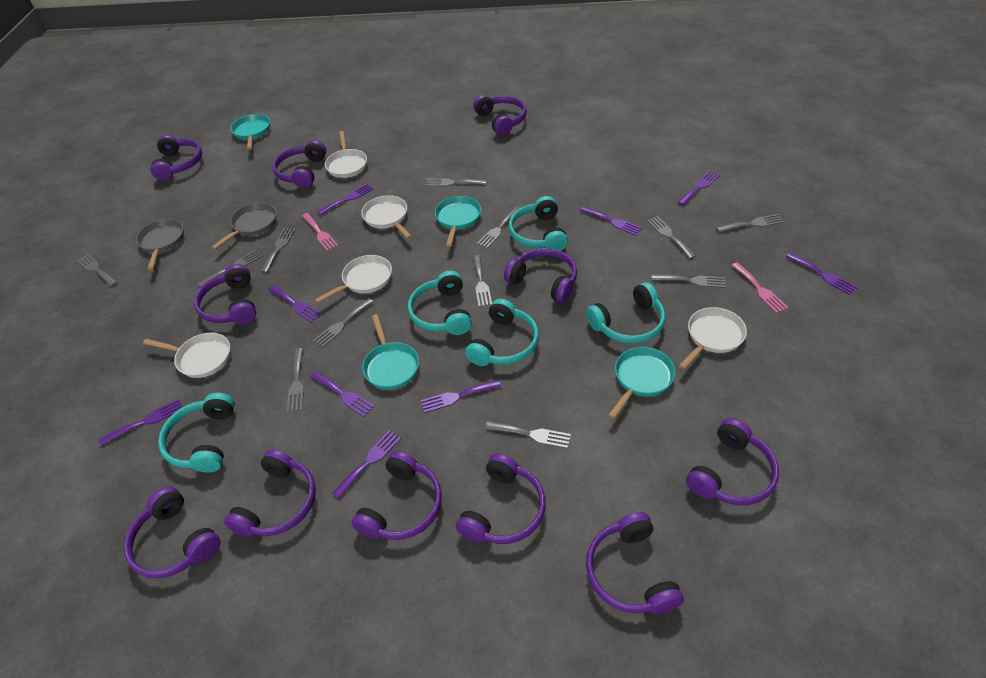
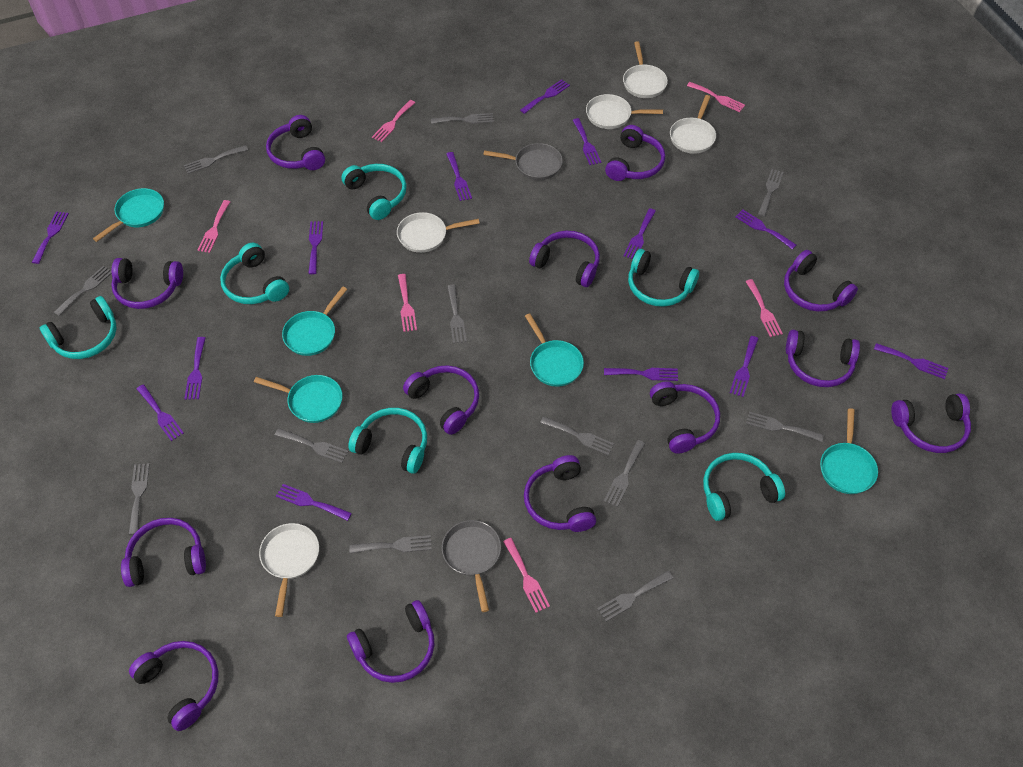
pink fork: 2 -> 6
purple fork: 9 -> 13
purple headphones: 11 -> 13
turquoise headphones: 5 -> 6
turquoise pan: 4 -> 5

